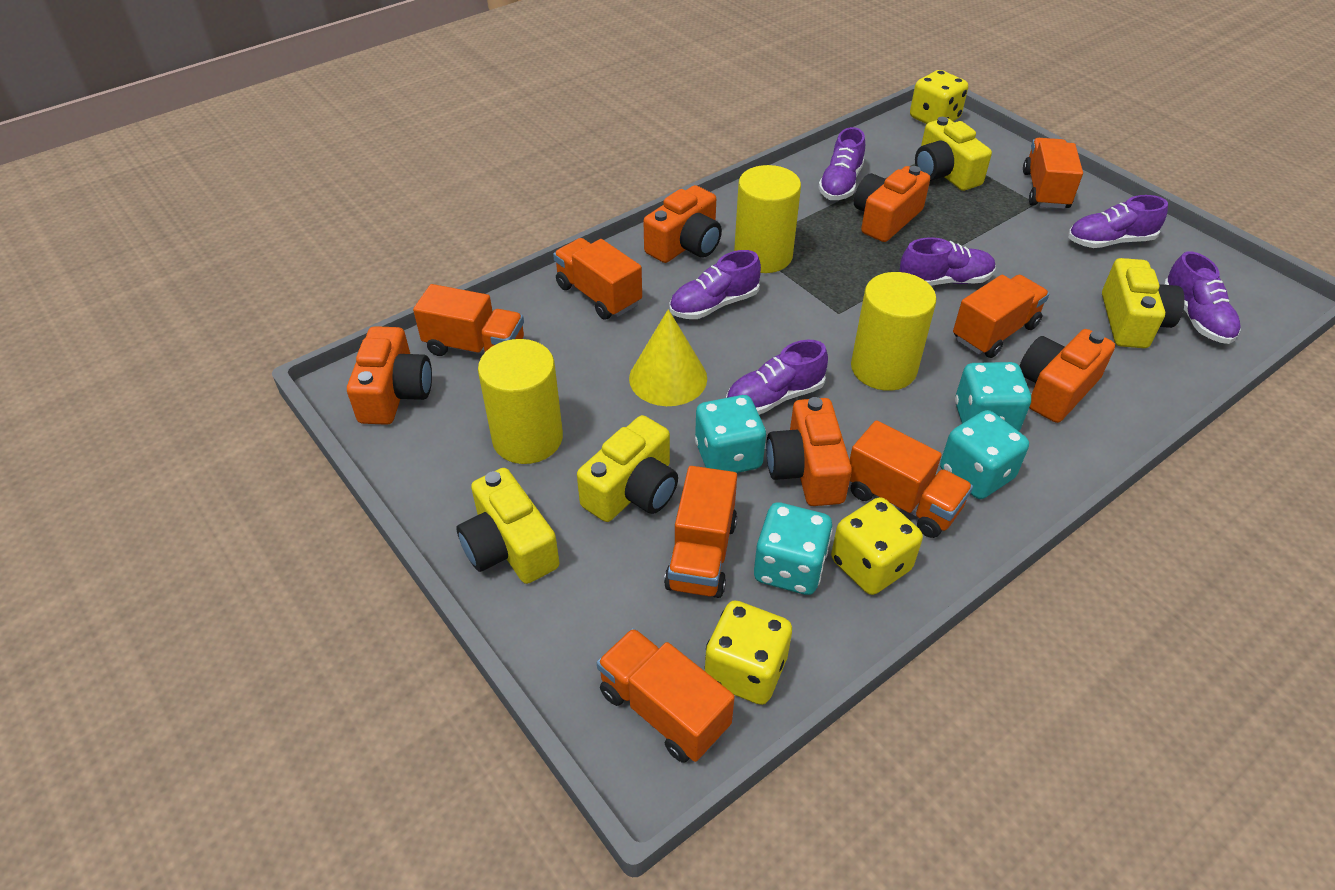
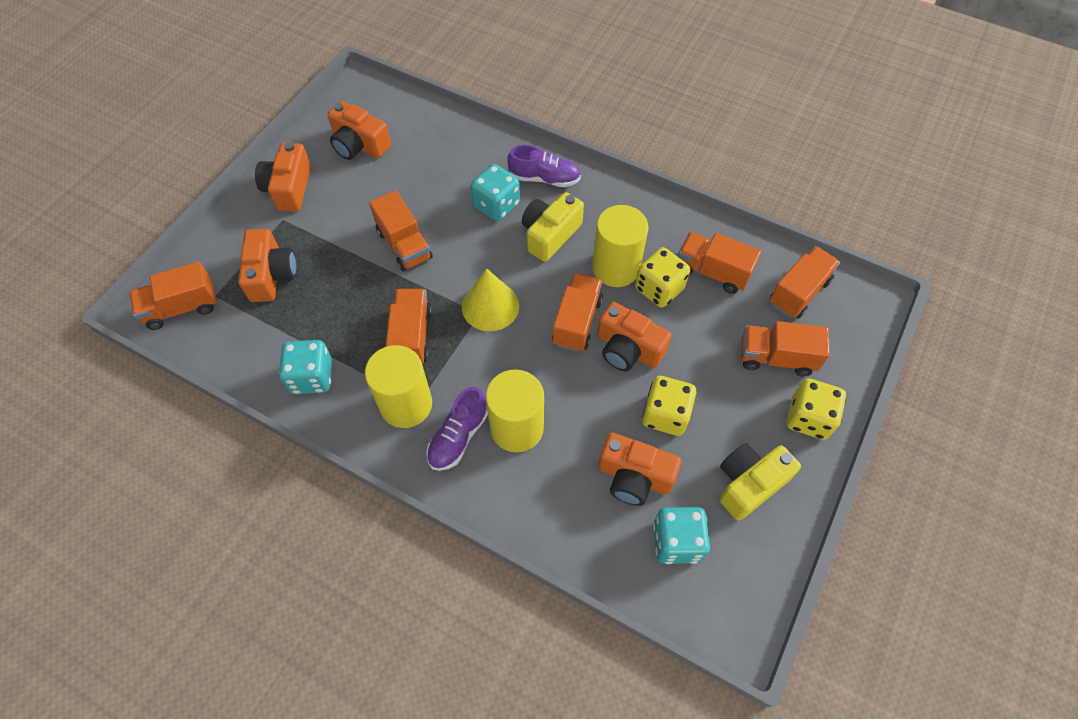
purple shoe: 6 -> 2
turquoise dice: 4 -> 3
yellow camera: 4 -> 2

